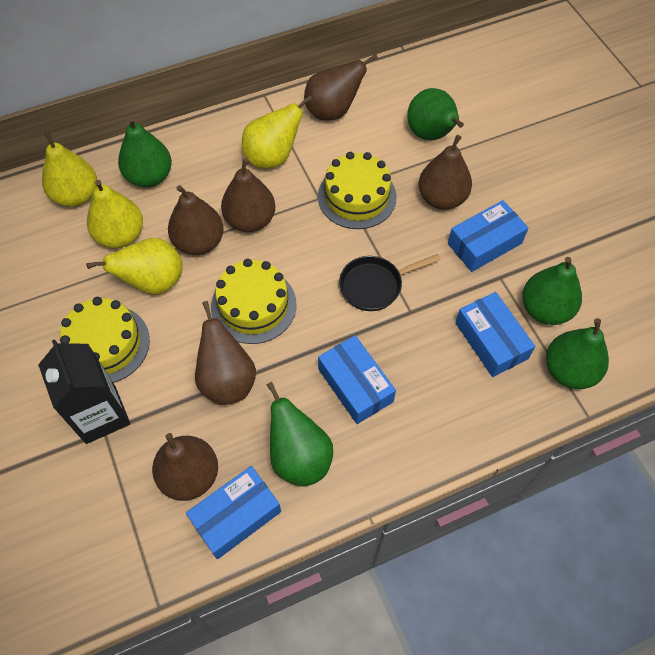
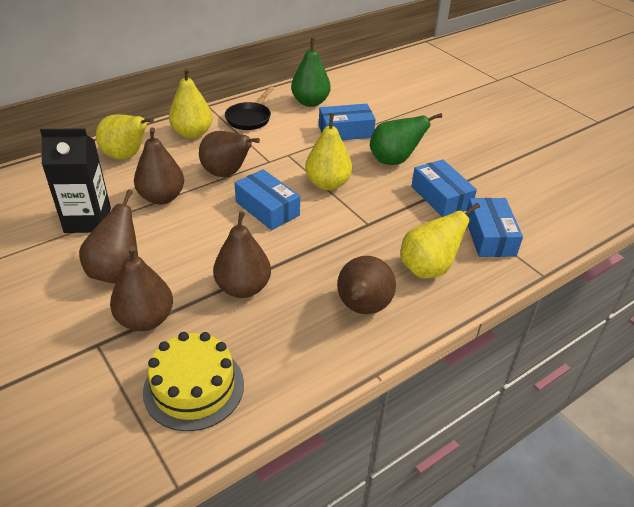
green pear: 5 -> 2
yellow cake: 3 -> 1

